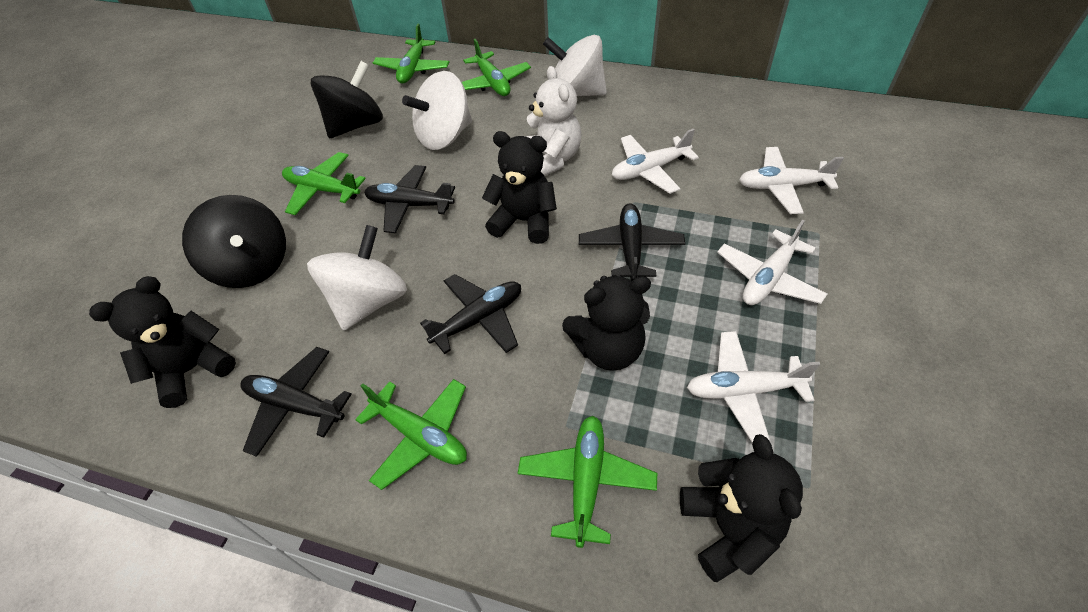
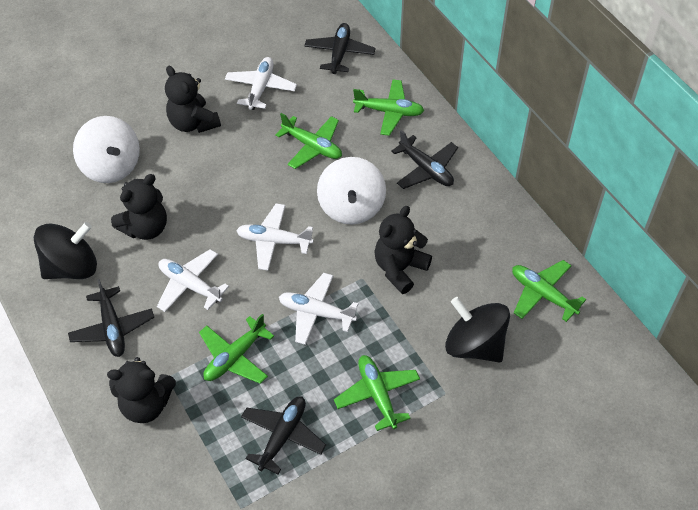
white spinning top: 3 -> 2
white teddy bear: 1 -> 0

